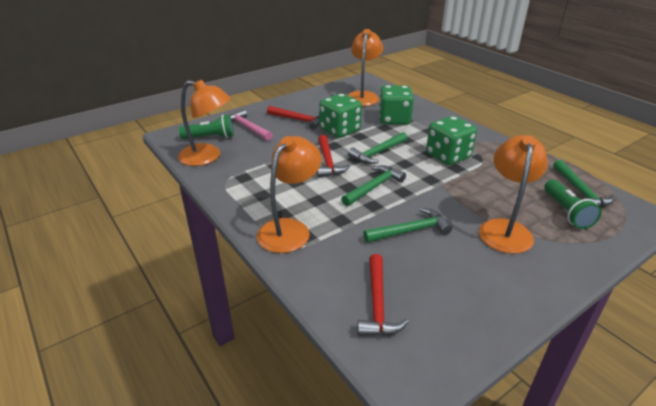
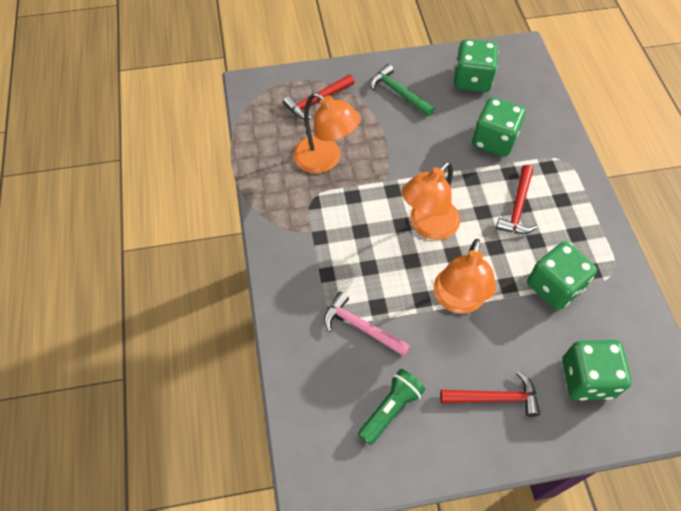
green dice: 3 -> 4
green flashlight: 2 -> 1
green hammer: 4 -> 1
orange lamp: 4 -> 3

